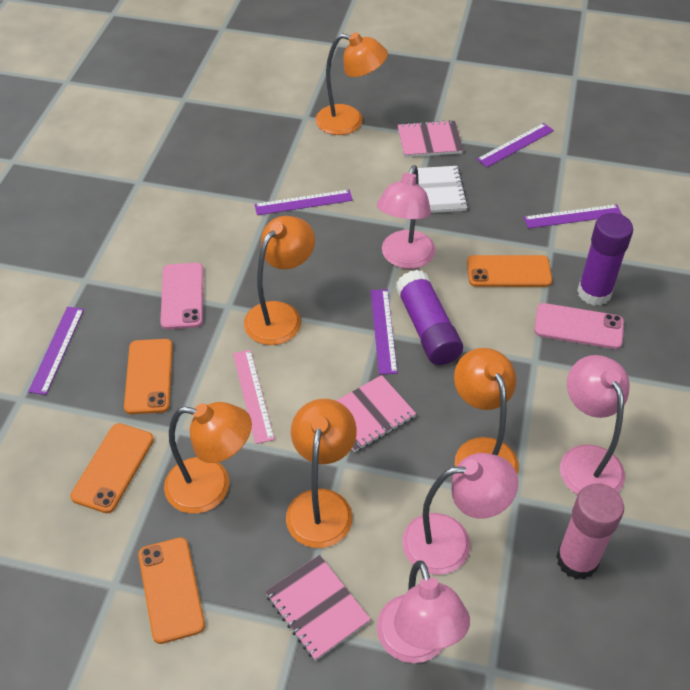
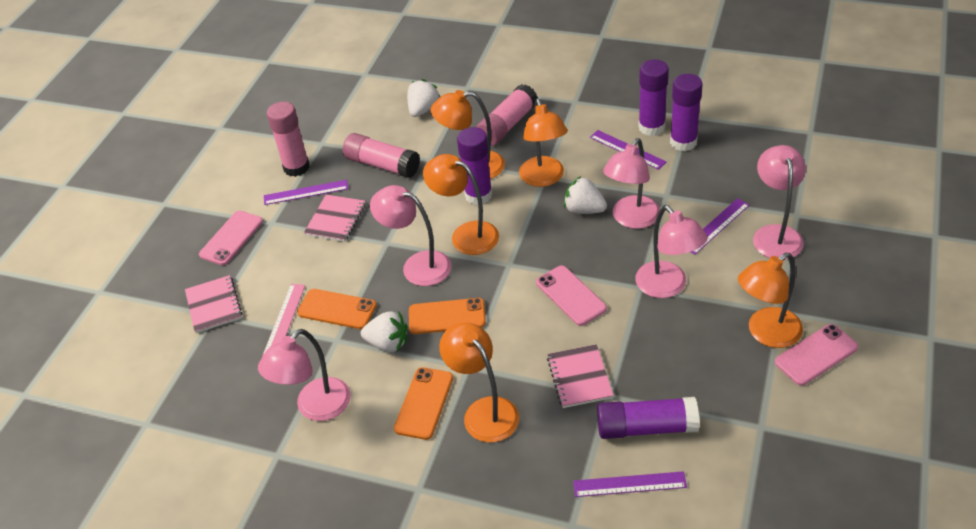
orange phone: 4 -> 3
pink glue stick: 1 -> 3
pink lamp: 4 -> 5
pink phone: 2 -> 3
purple glue stick: 2 -> 4
purple ruler: 5 -> 4
white notebook: 1 -> 0
white strawberry: 0 -> 3

